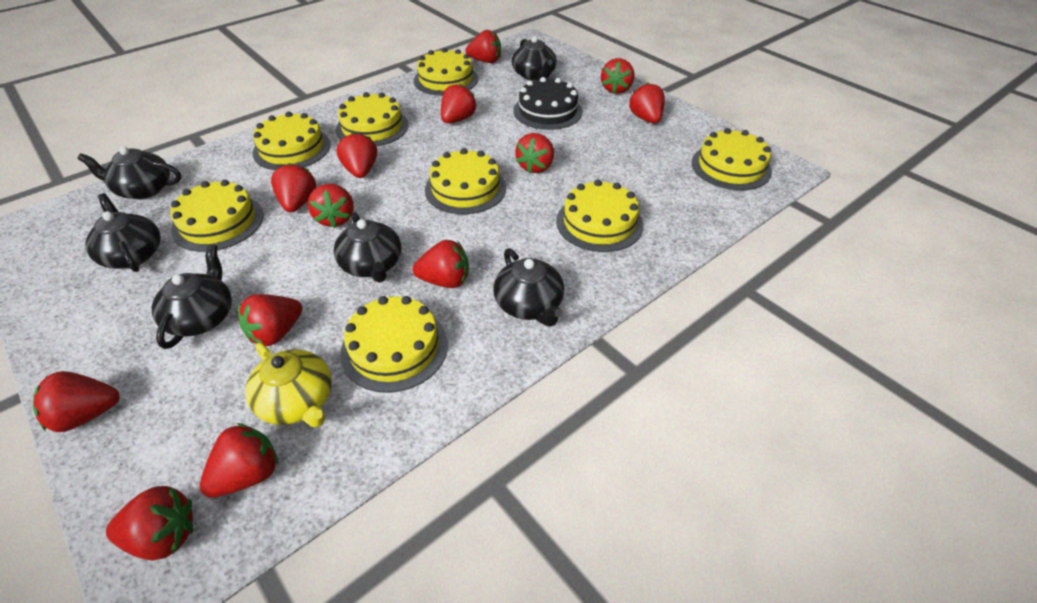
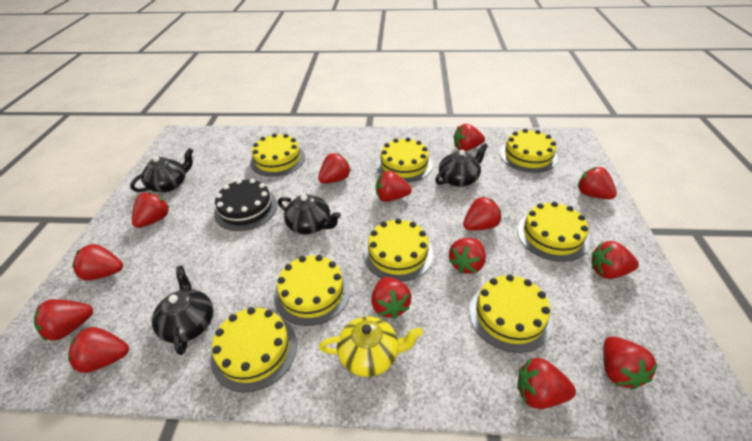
black teapot: 6 -> 4
red strawberry: 13 -> 14

